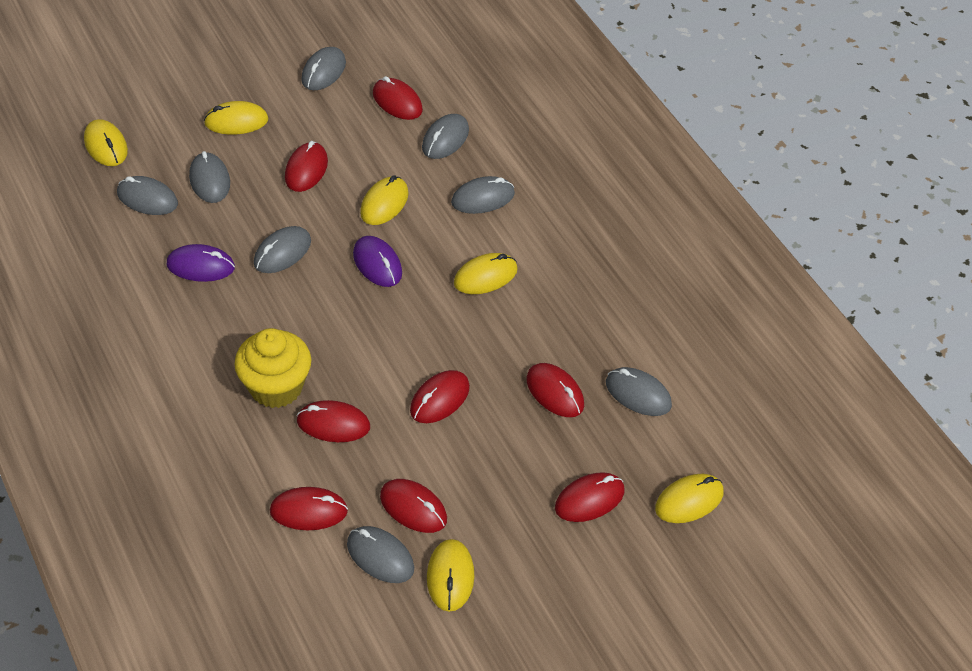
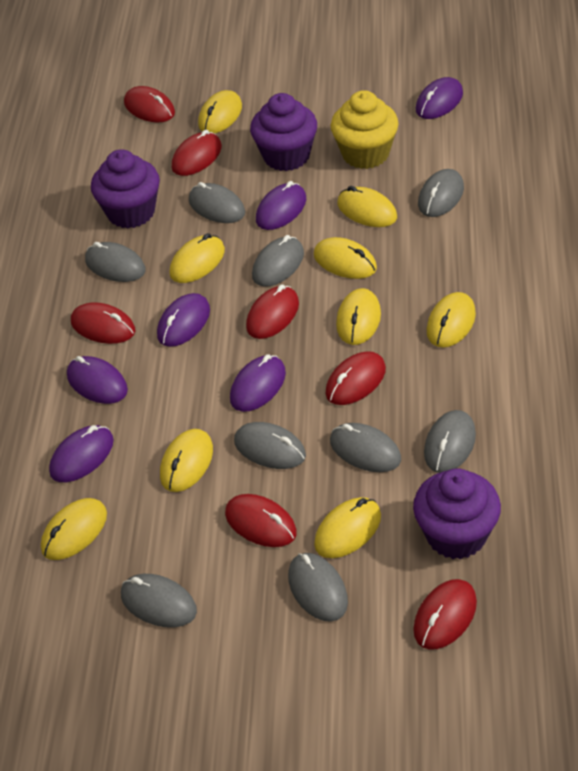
grey mouse: 8 -> 9
purple cupcake: 0 -> 3
purple mouse: 2 -> 6
red mouse: 8 -> 7
yellow mouse: 6 -> 9

